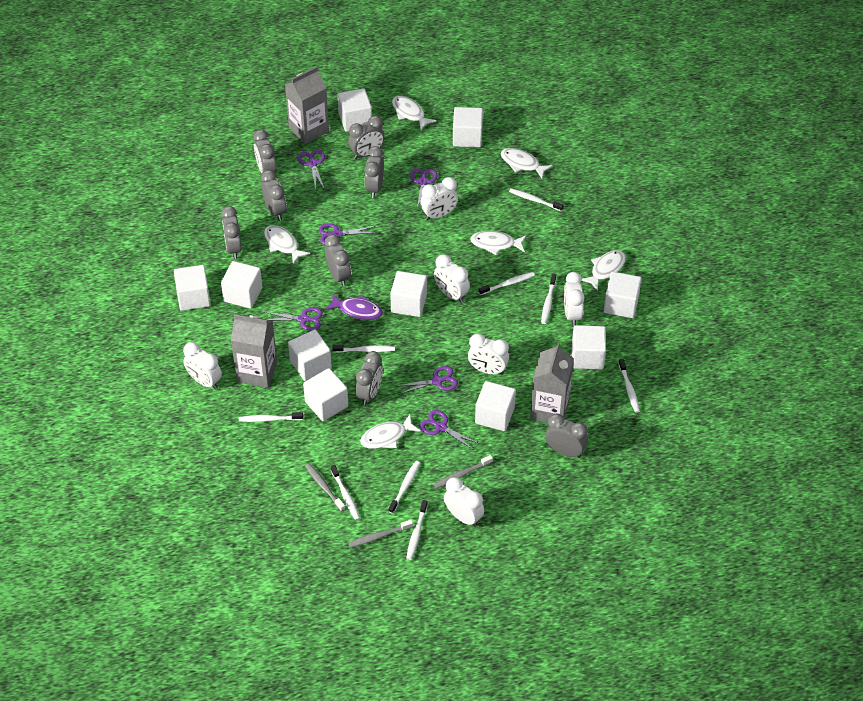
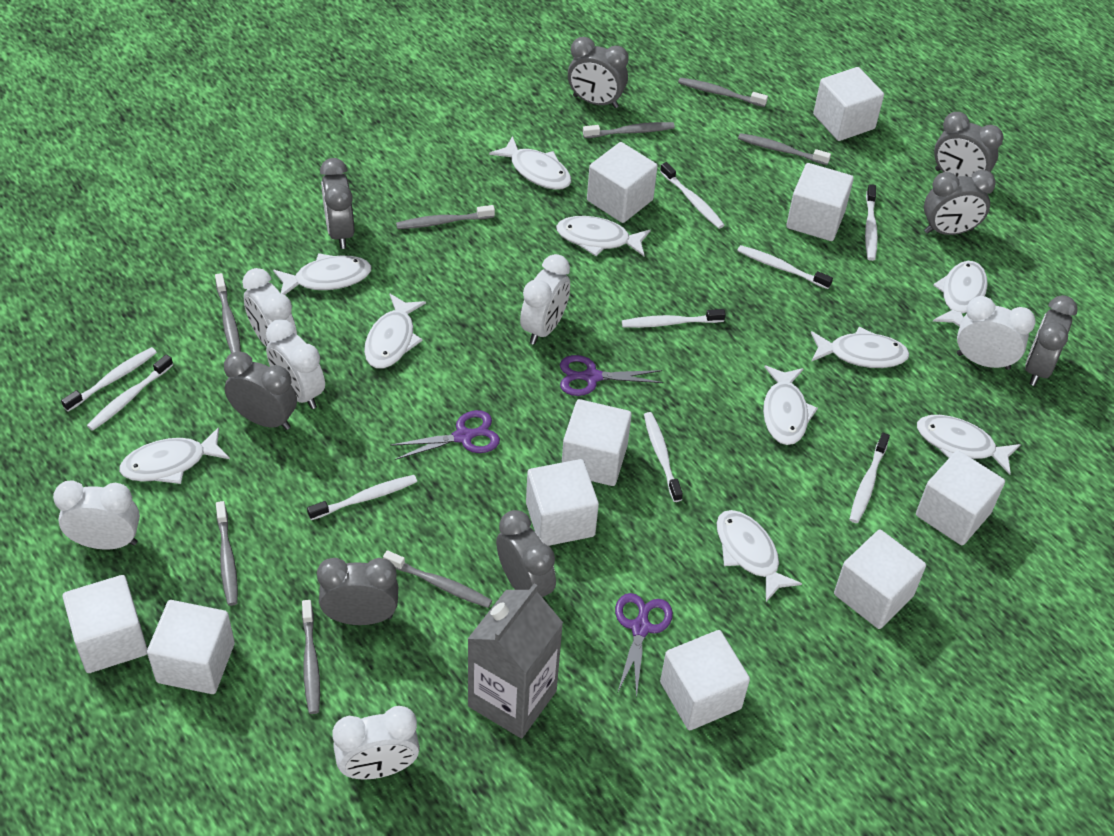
grey carton: 3 -> 1
grey toothbrush: 3 -> 8
purple fish: 1 -> 0
purple scissors: 6 -> 3
white fish: 6 -> 10

